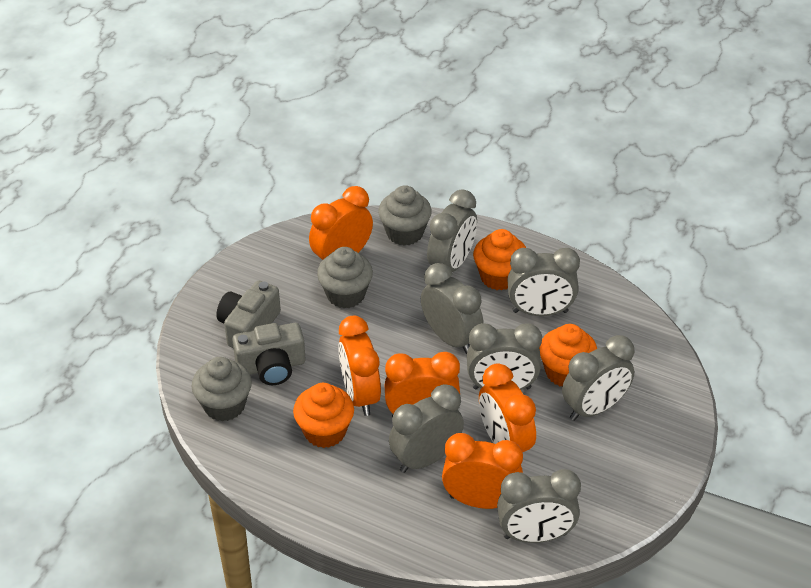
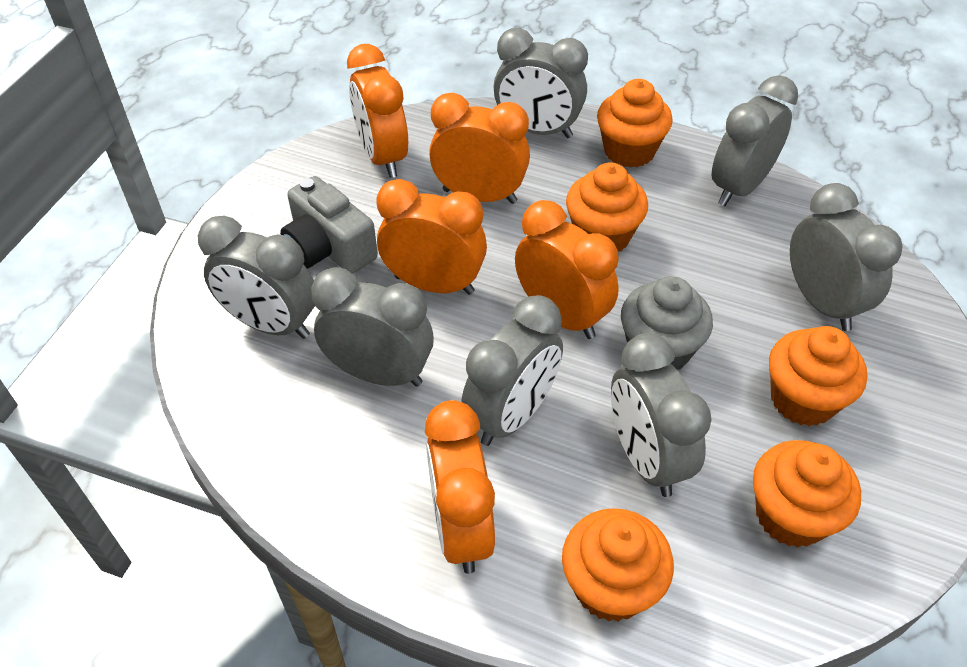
grey camera: 2 -> 1
grey cupcake: 3 -> 1
orange cupcake: 3 -> 5

